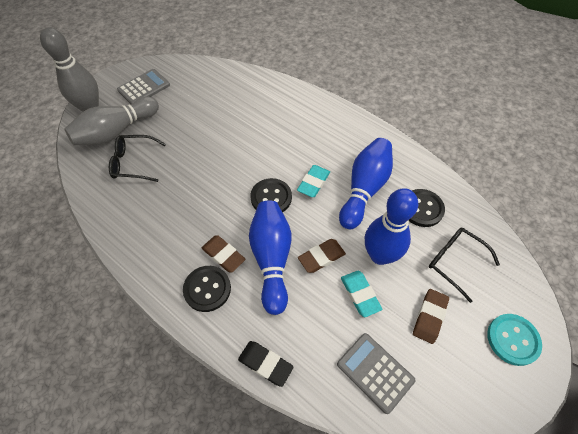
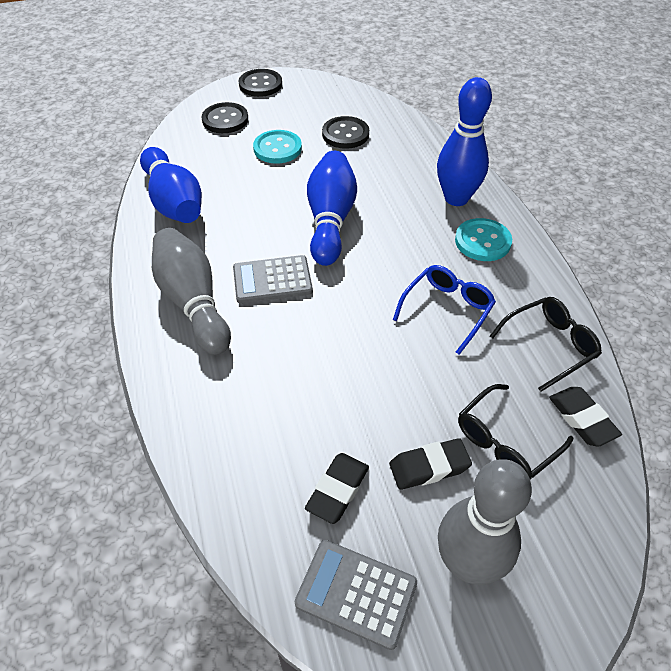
black eraser: 1 -> 3
blue glasses: 0 -> 1
brown eraser: 3 -> 0
turquoise button: 1 -> 2
turquoise eraser: 2 -> 0

